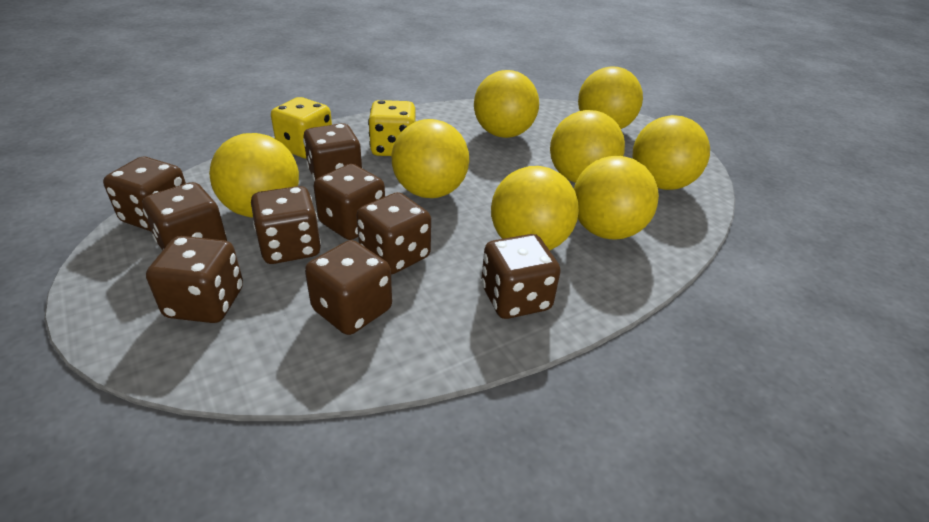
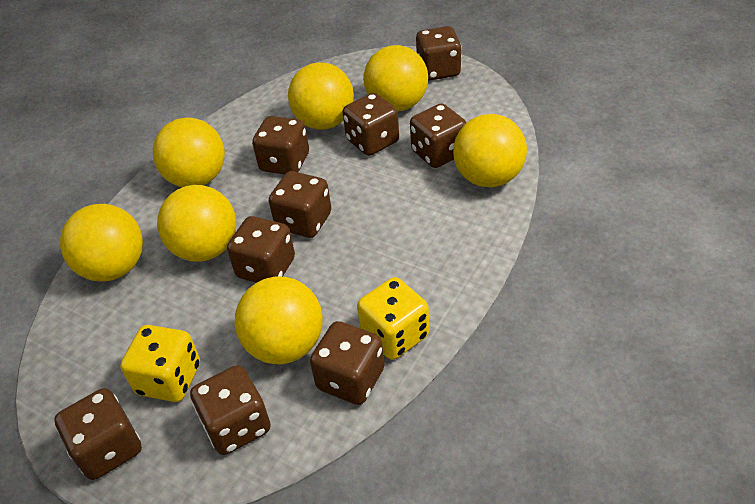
yellow ball: 8 -> 7

